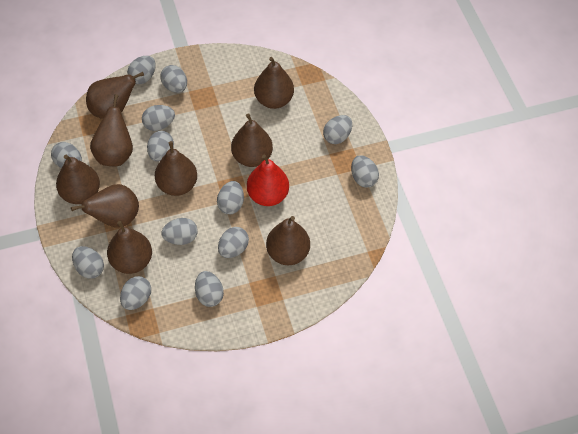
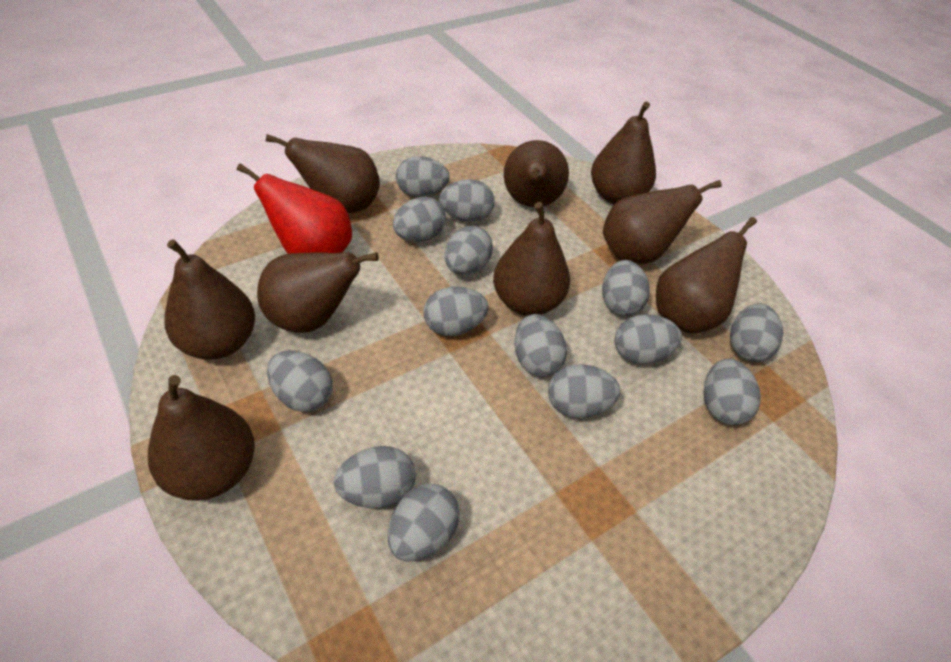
grey egg: 13 -> 14

